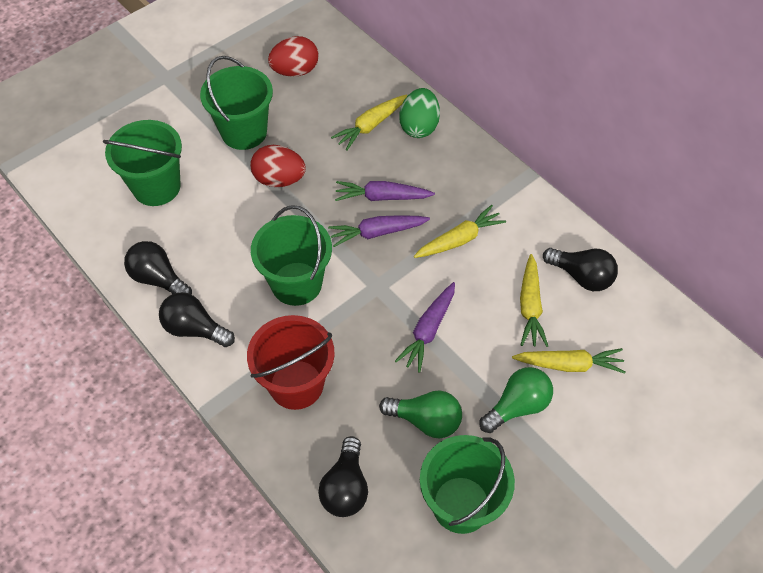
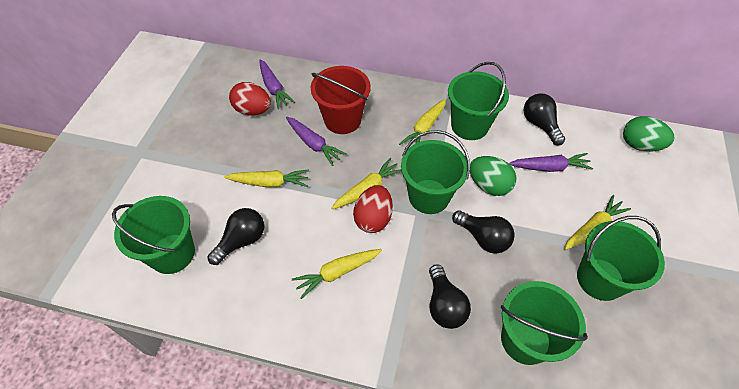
green bucket: 4 -> 5
green egg: 1 -> 2
green light bulb: 2 -> 0
yellow carrot: 4 -> 5

